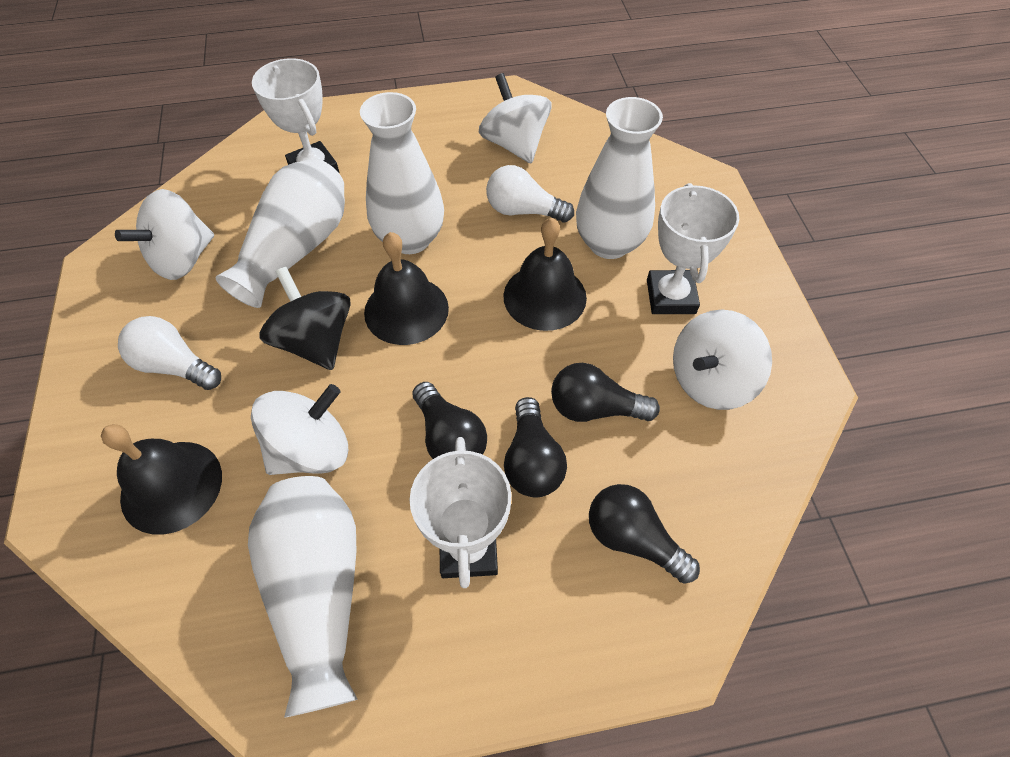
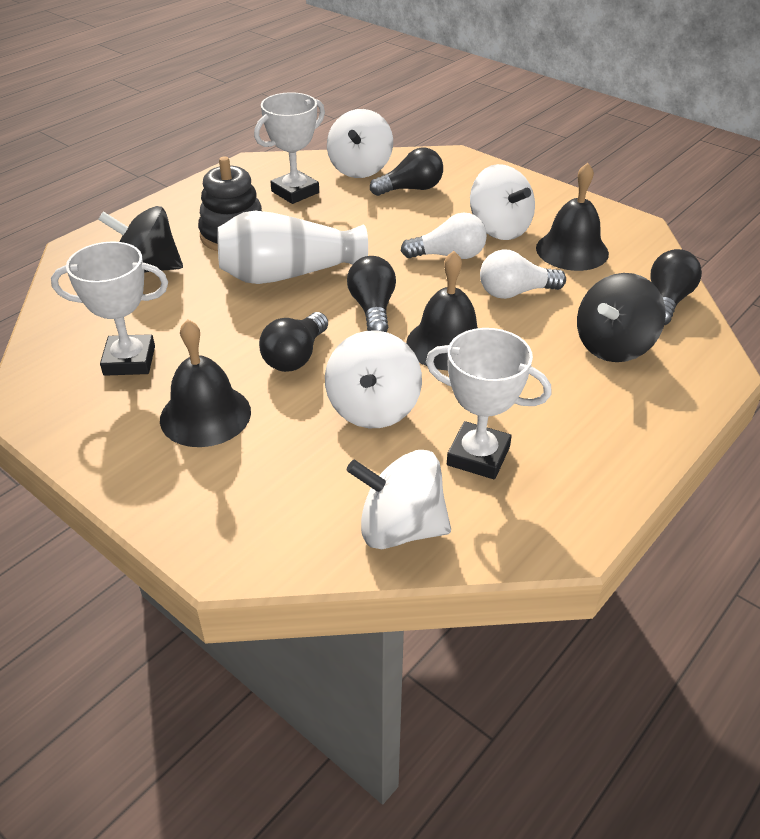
black spinning top: 1 -> 2
black stacking toy: 0 -> 1
white vase: 4 -> 1

